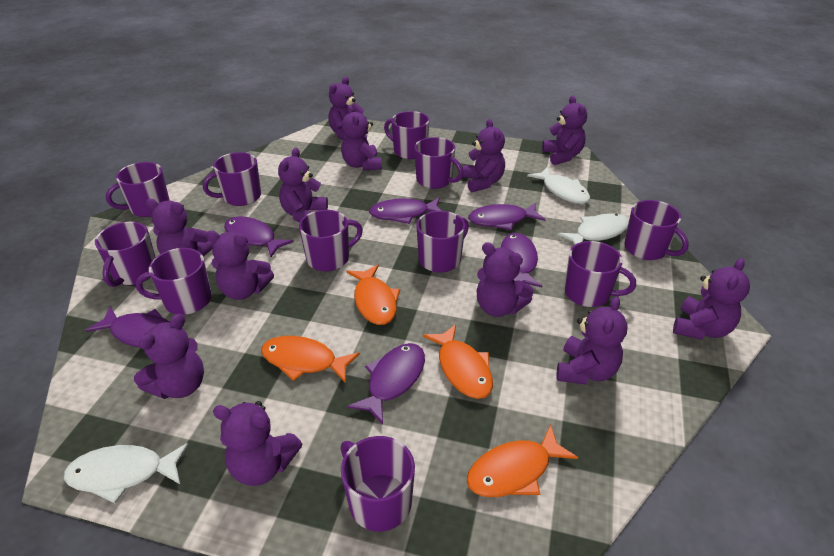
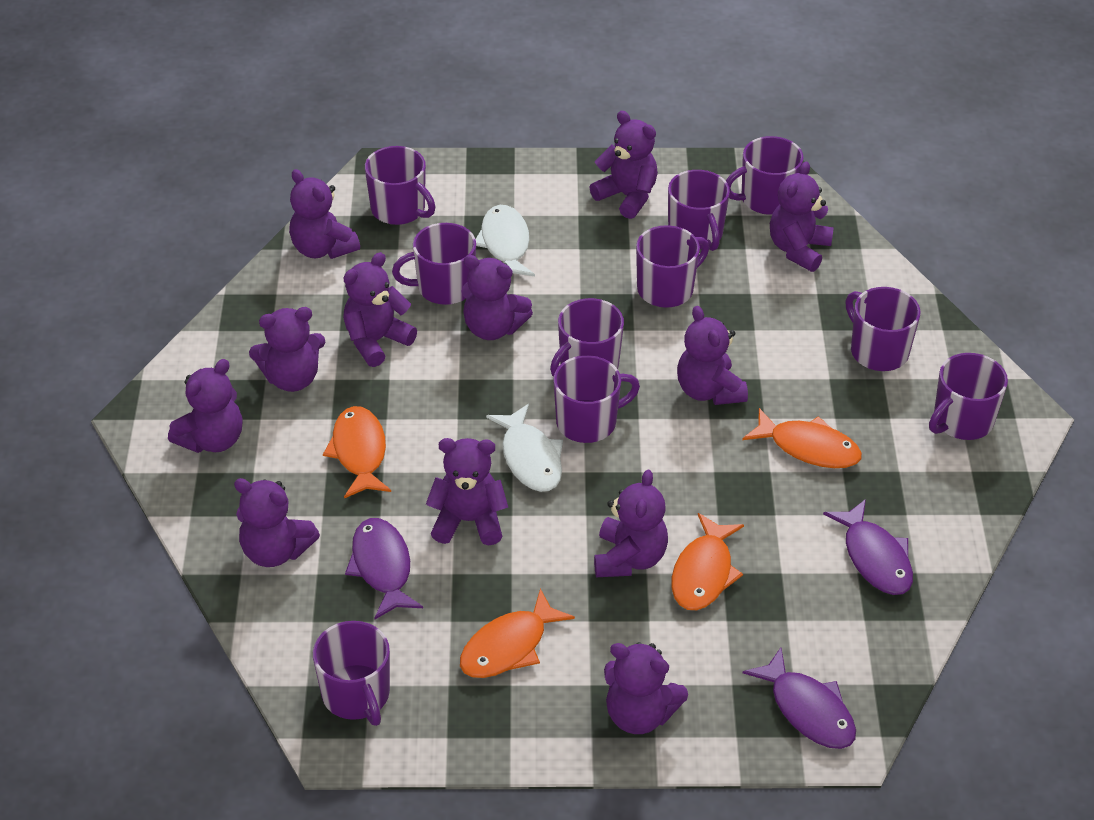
purple fish: 6 -> 3
purple mug: 11 -> 10
white fish: 3 -> 2

